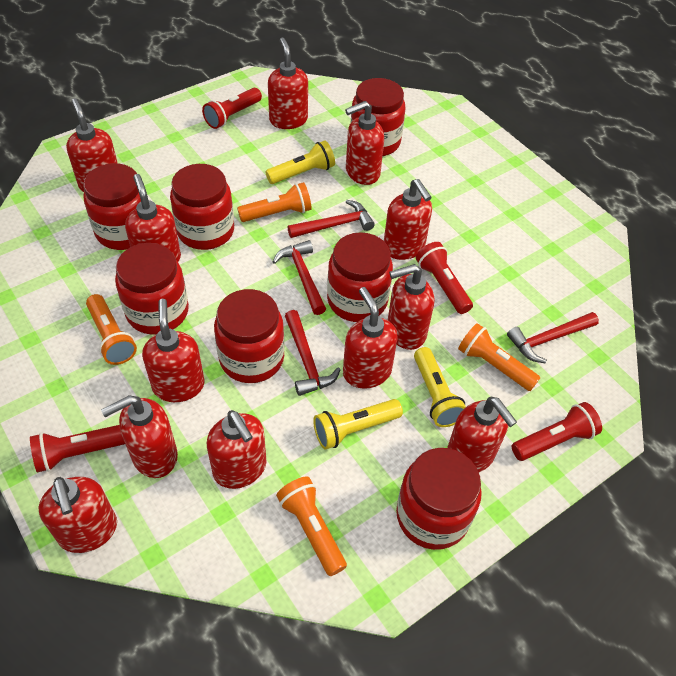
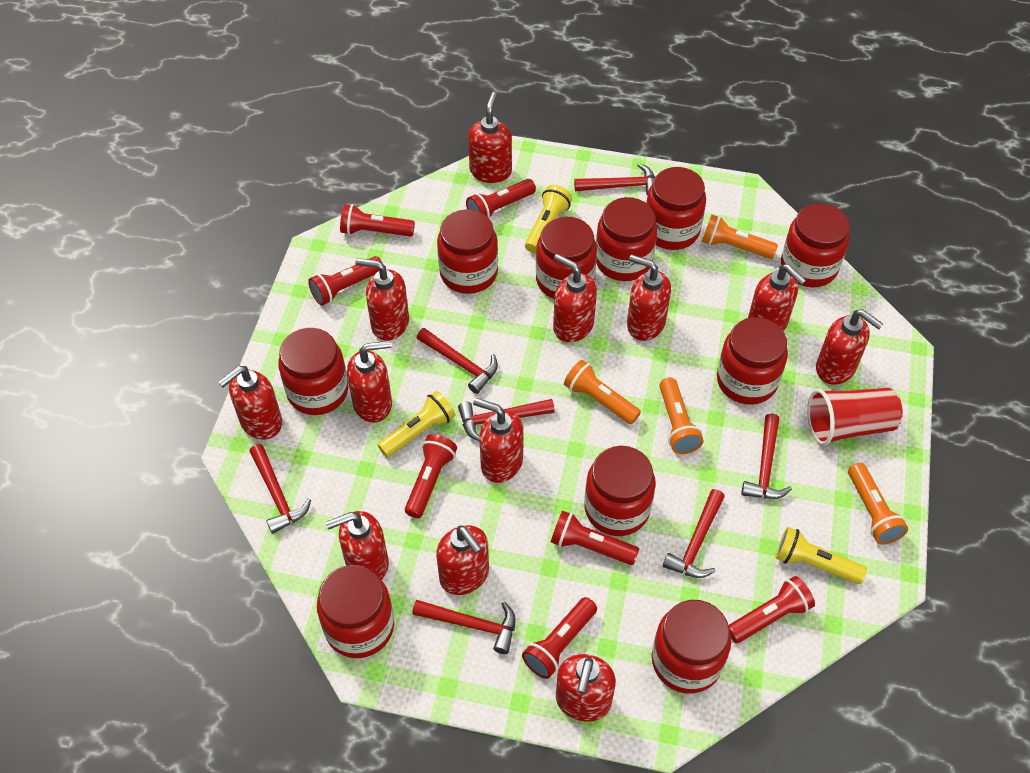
red cup: 0 -> 1
red flashlight: 4 -> 7
red hammer: 4 -> 7
red jar: 7 -> 10

